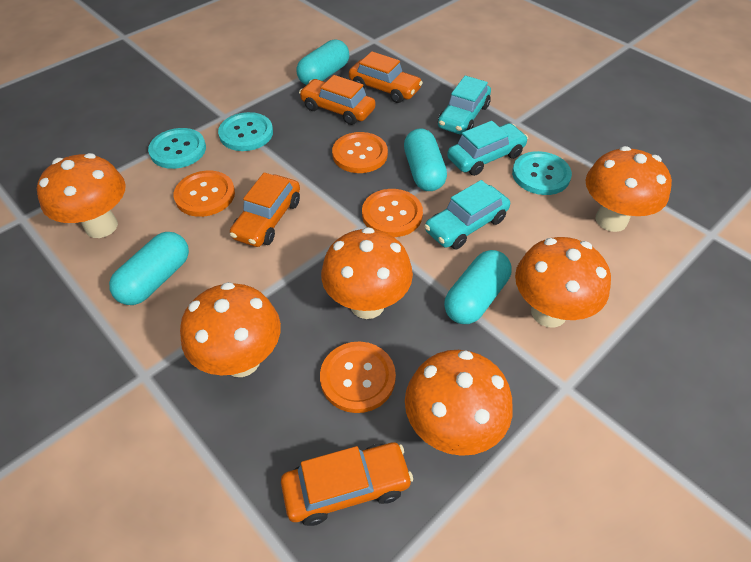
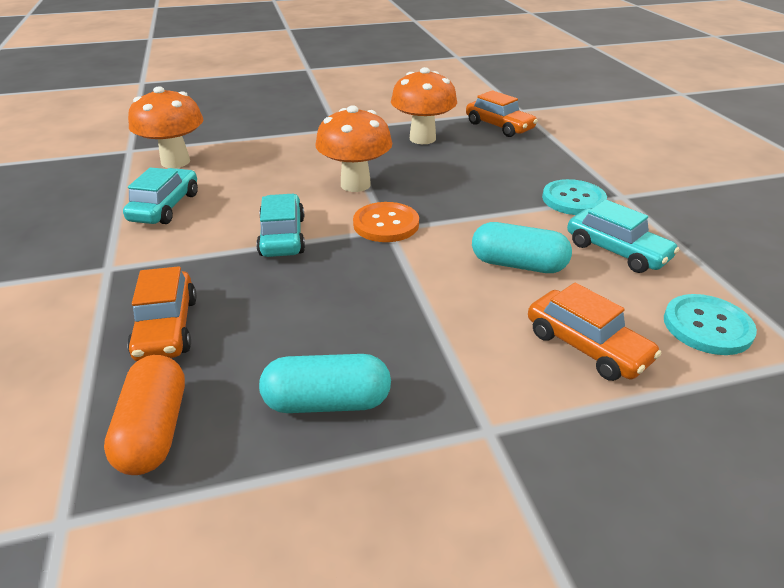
orange button: 4 -> 1
orange capsule: 0 -> 1
orange car: 4 -> 3
orange mushroom: 6 -> 3
turquoise button: 3 -> 2
turquoise capsule: 4 -> 2

